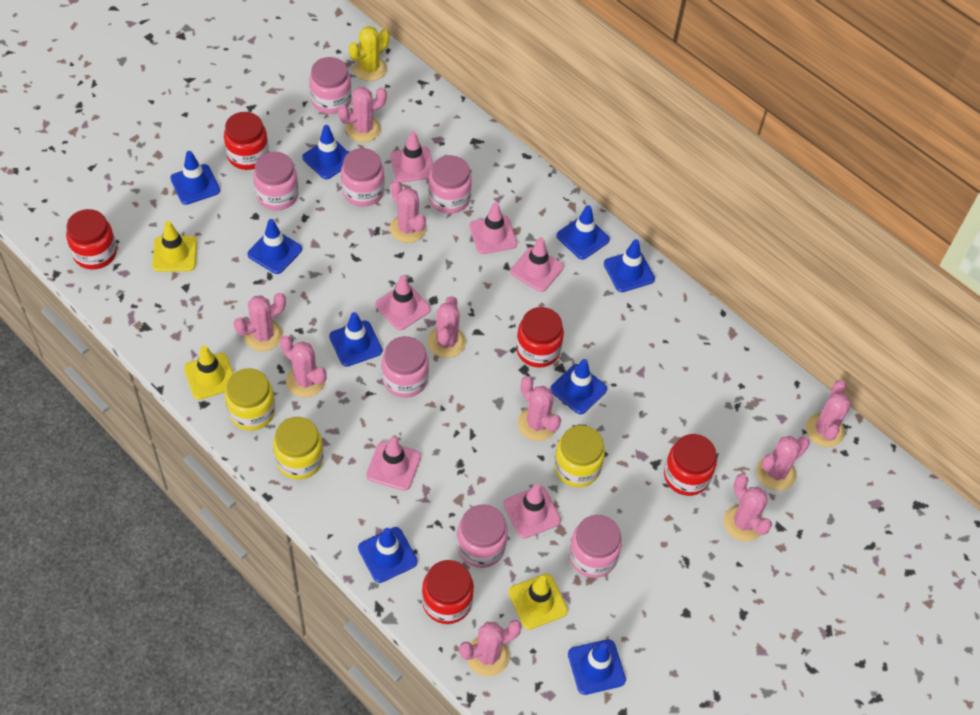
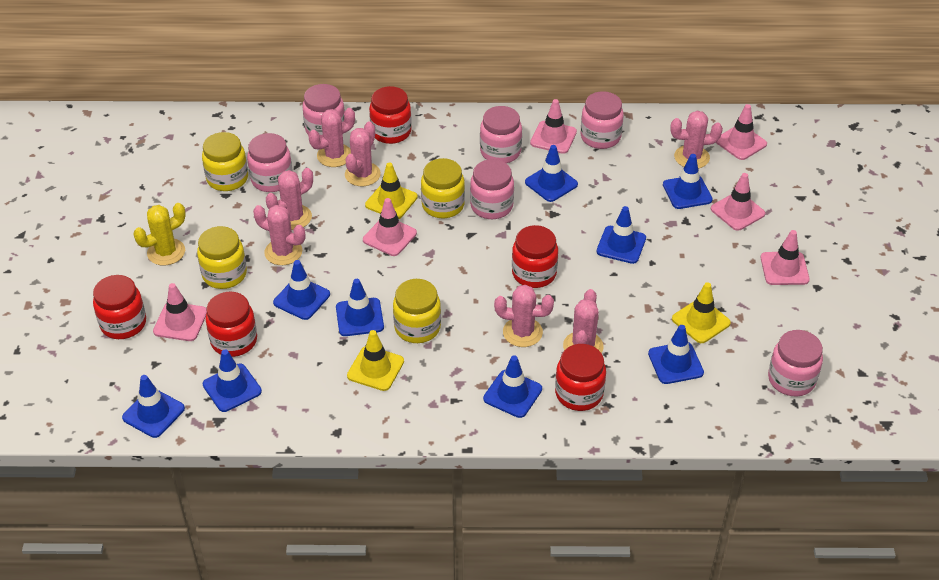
pink cactus: 10 -> 7
pink jar: 7 -> 6
yellow jar: 3 -> 4

